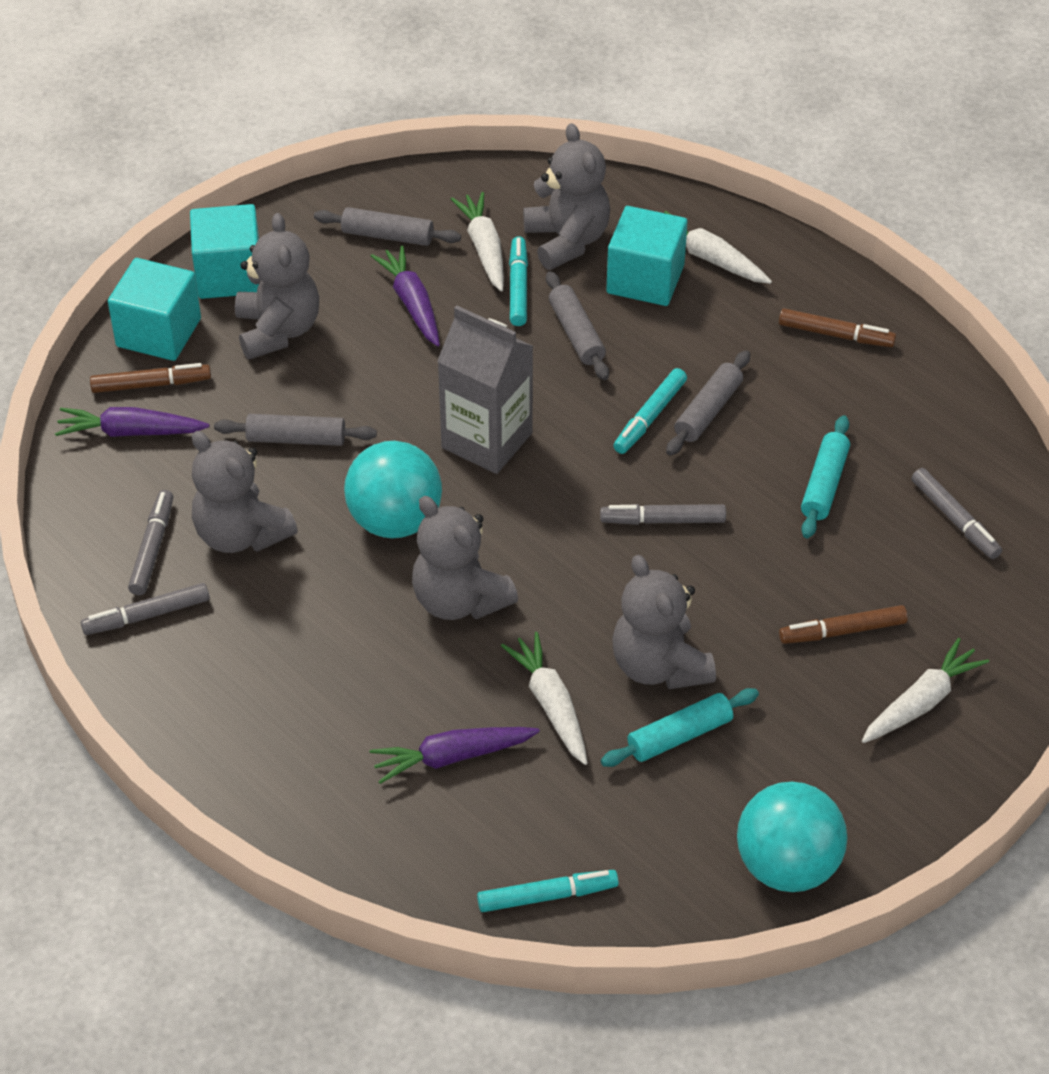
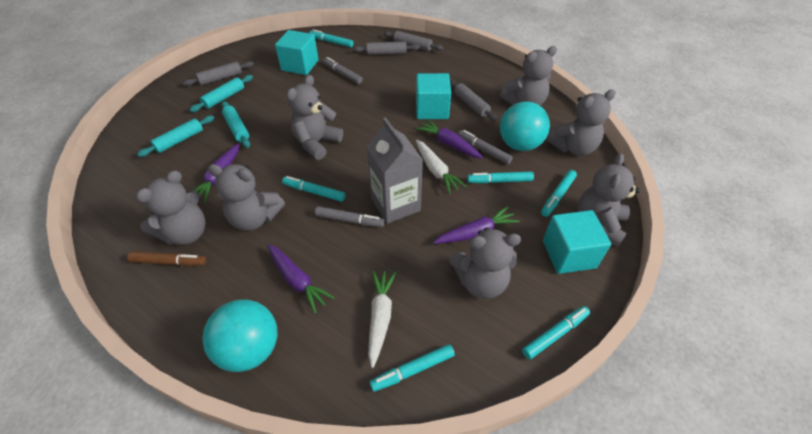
brown marker: 3 -> 1
grey marker: 4 -> 3
grey teddy bear: 5 -> 7
purple carrot: 3 -> 4
turquoise marker: 3 -> 6
turquoise rolling pin: 2 -> 3
white carrot: 4 -> 2

